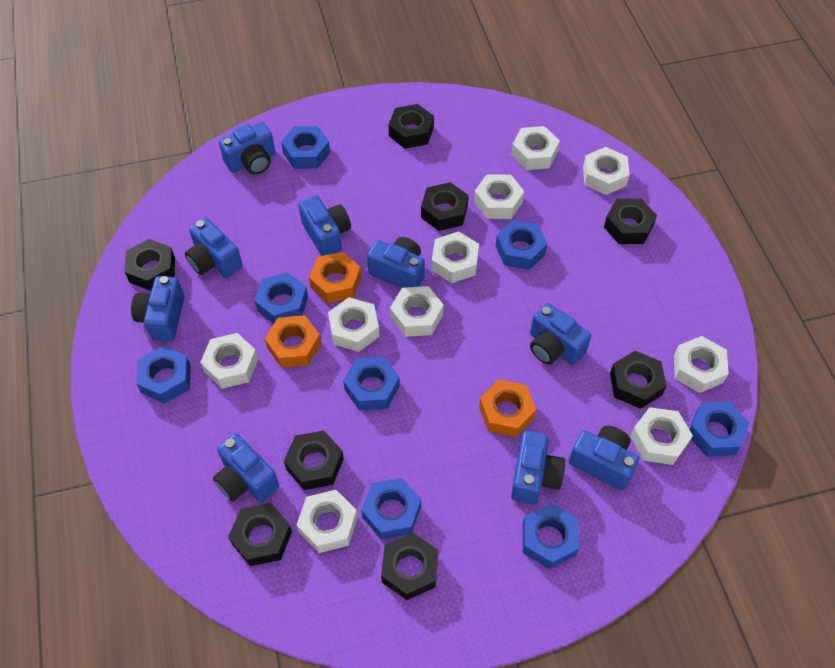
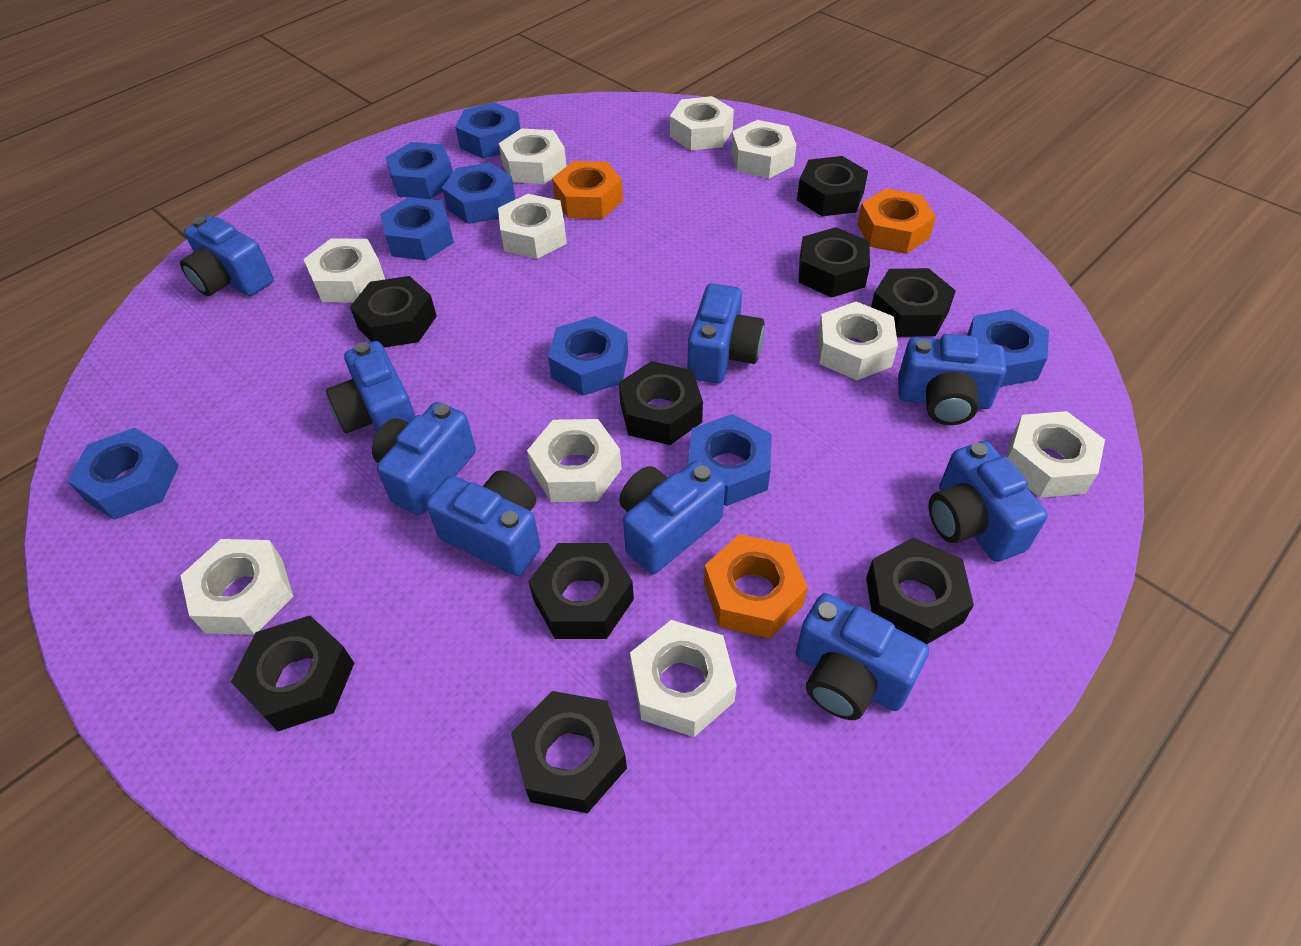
black nut: 8 -> 9

